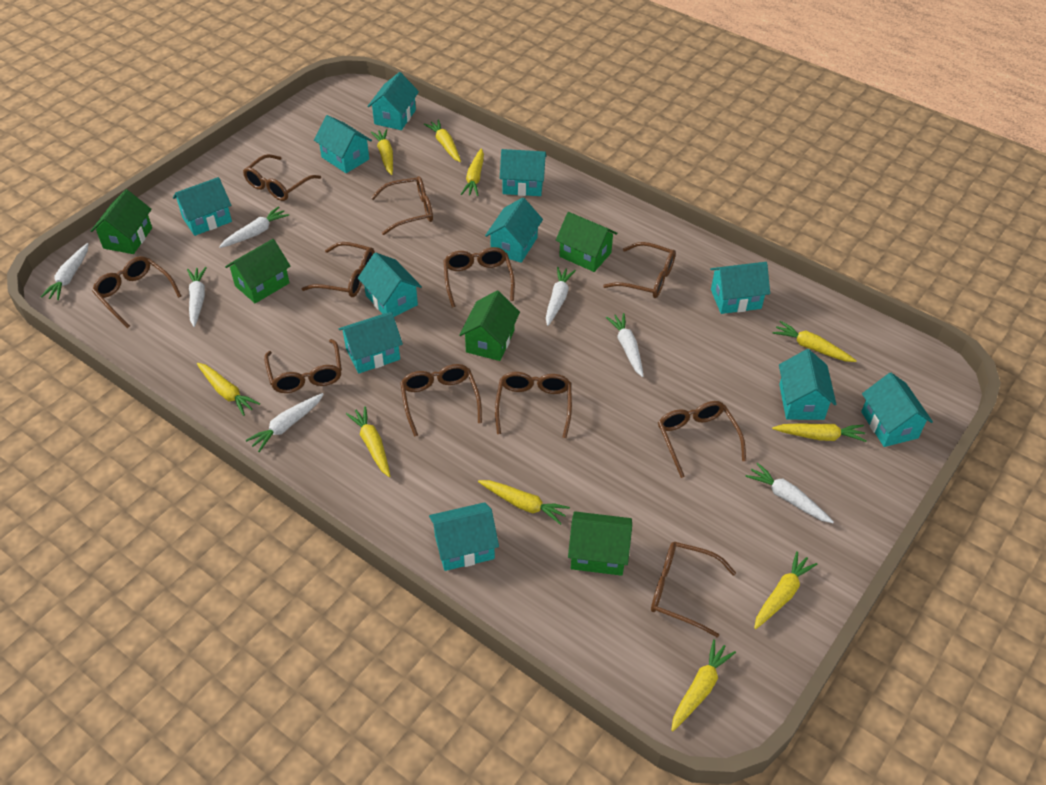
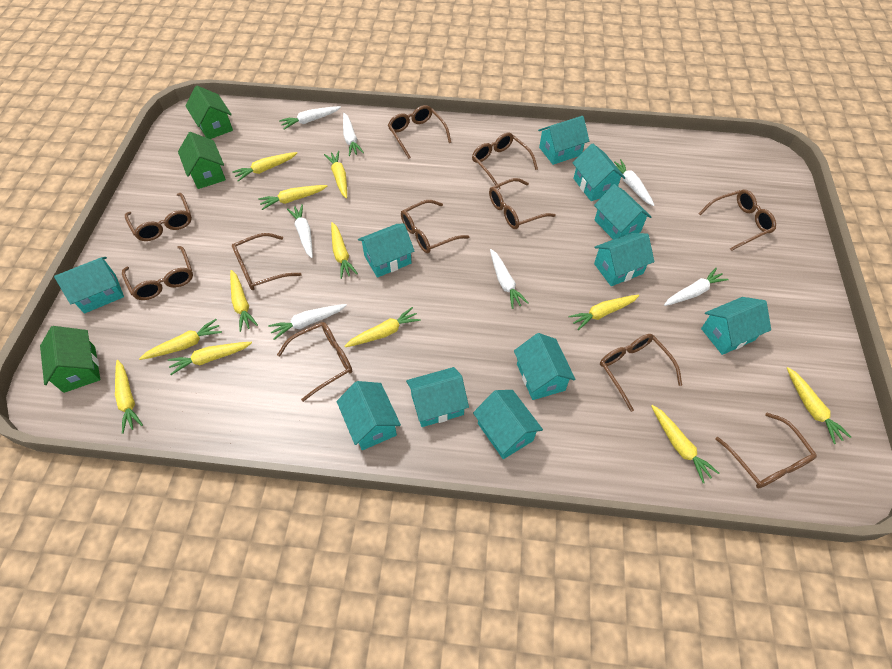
green house: 5 -> 3
yellow carrot: 10 -> 12

